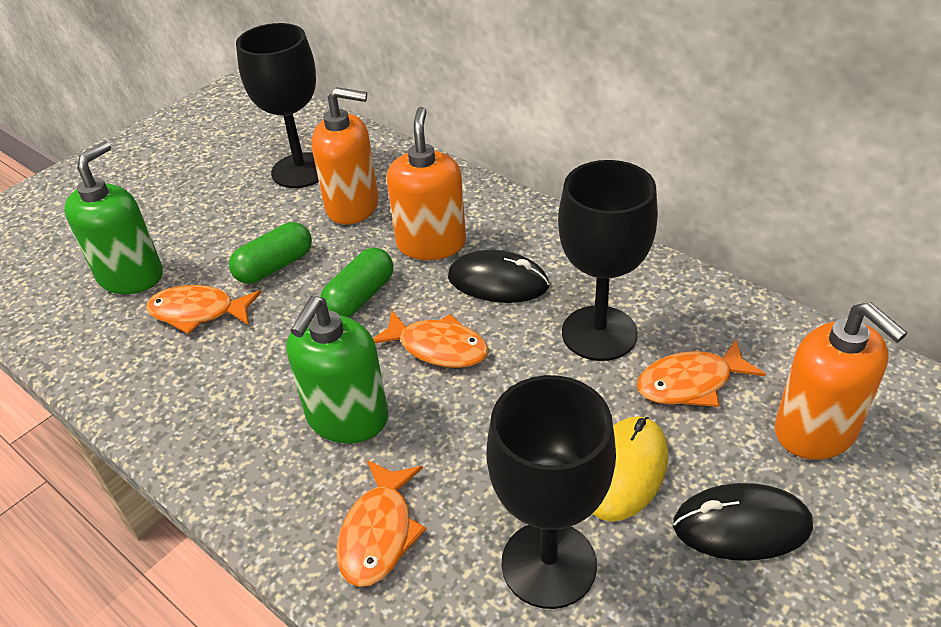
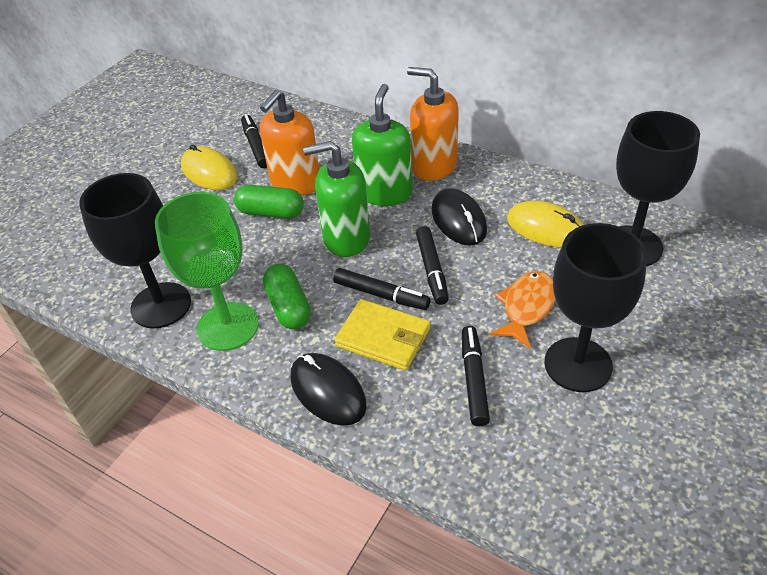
black marker: 0 -> 4
green goblet: 0 -> 1
orange fish: 4 -> 1
orange soap dispenser: 3 -> 2
yellow mouse: 1 -> 2
yellow wallet: 0 -> 1

